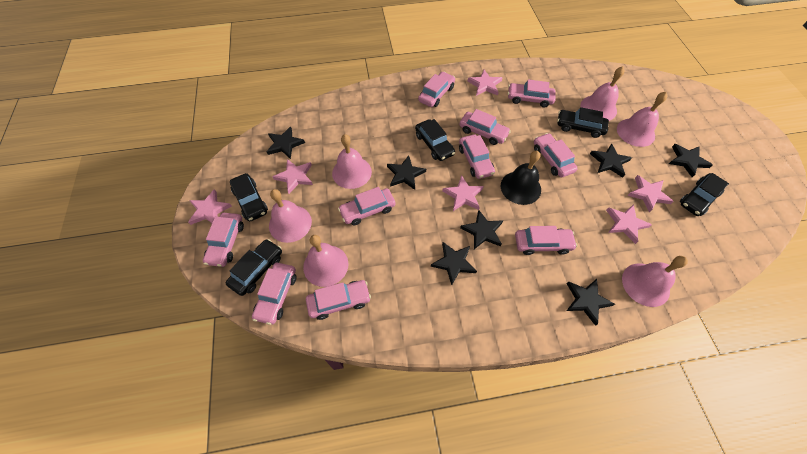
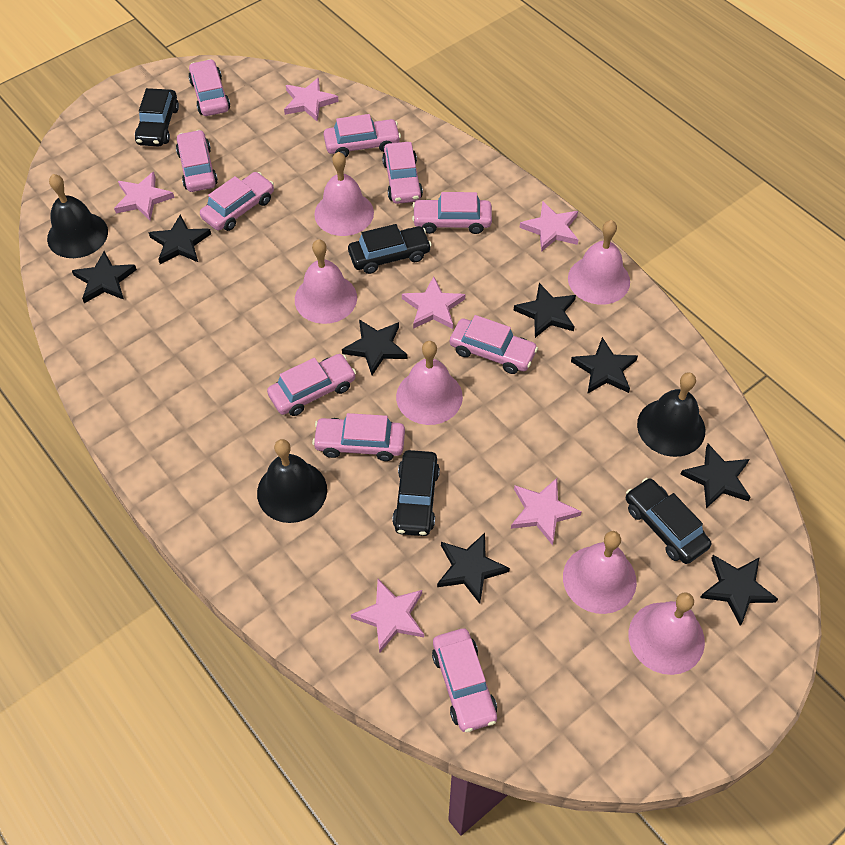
black bell: 1 -> 3
black car: 5 -> 4
black star: 7 -> 8

